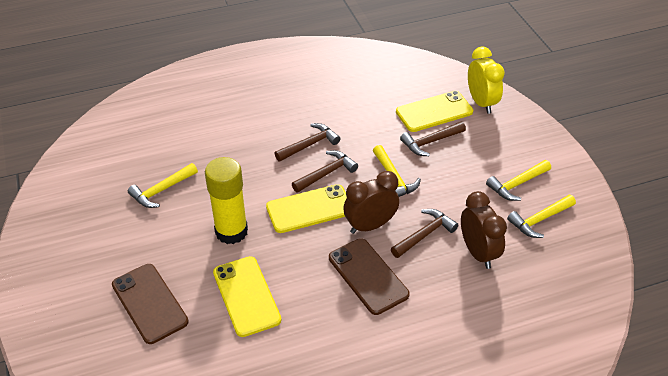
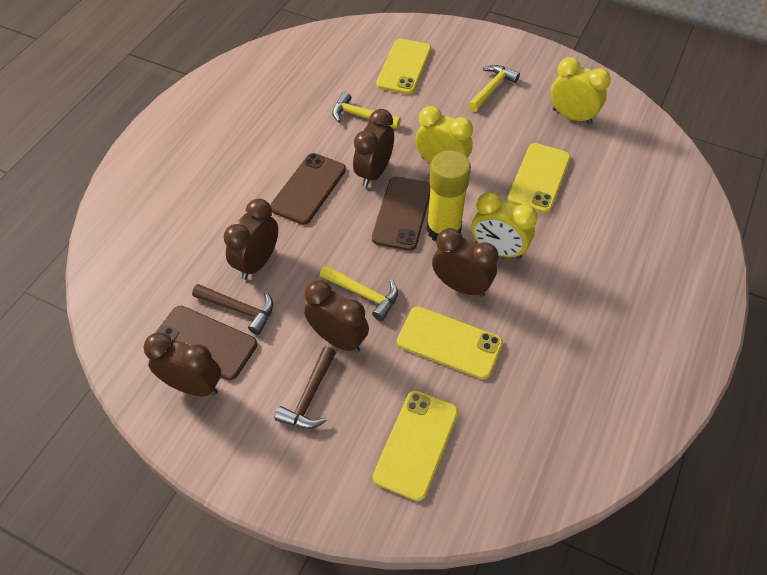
brown clock: 2 -> 5
brown hammer: 4 -> 2
brown phone: 2 -> 3
yellow clock: 1 -> 3
yellow hammer: 4 -> 3
yellow phone: 3 -> 4

